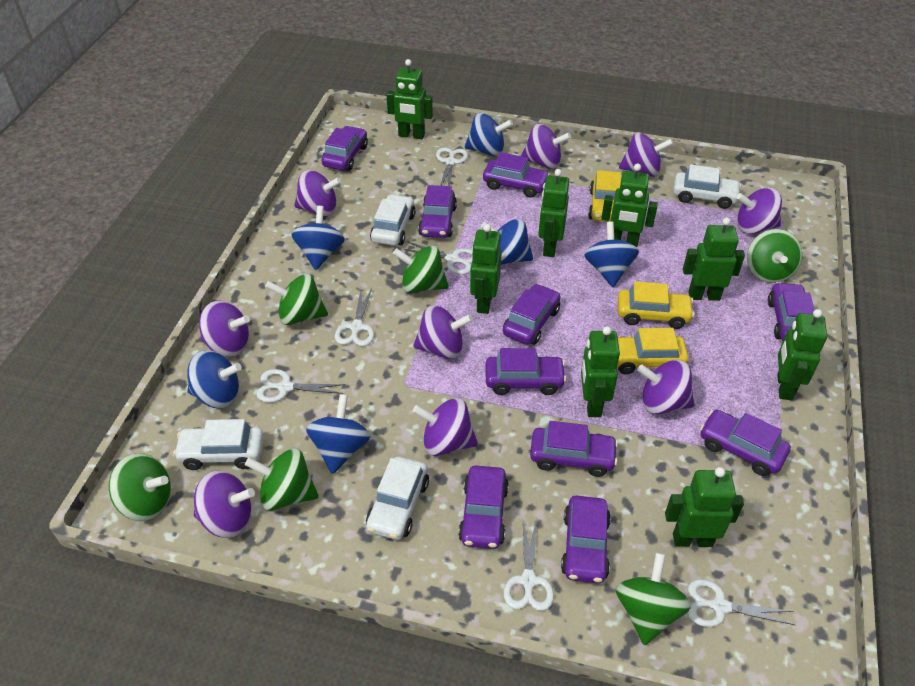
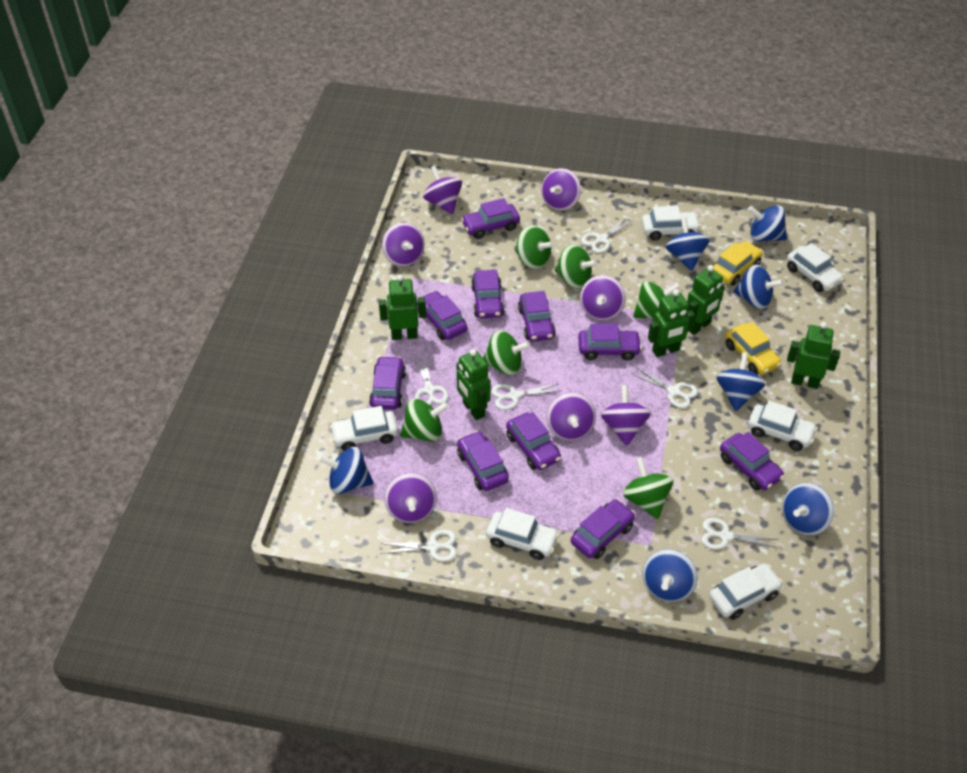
blue spinning top: 6 -> 7
green robot: 8 -> 5
purple spinning top: 9 -> 7
white car: 4 -> 6
yellow car: 3 -> 2

